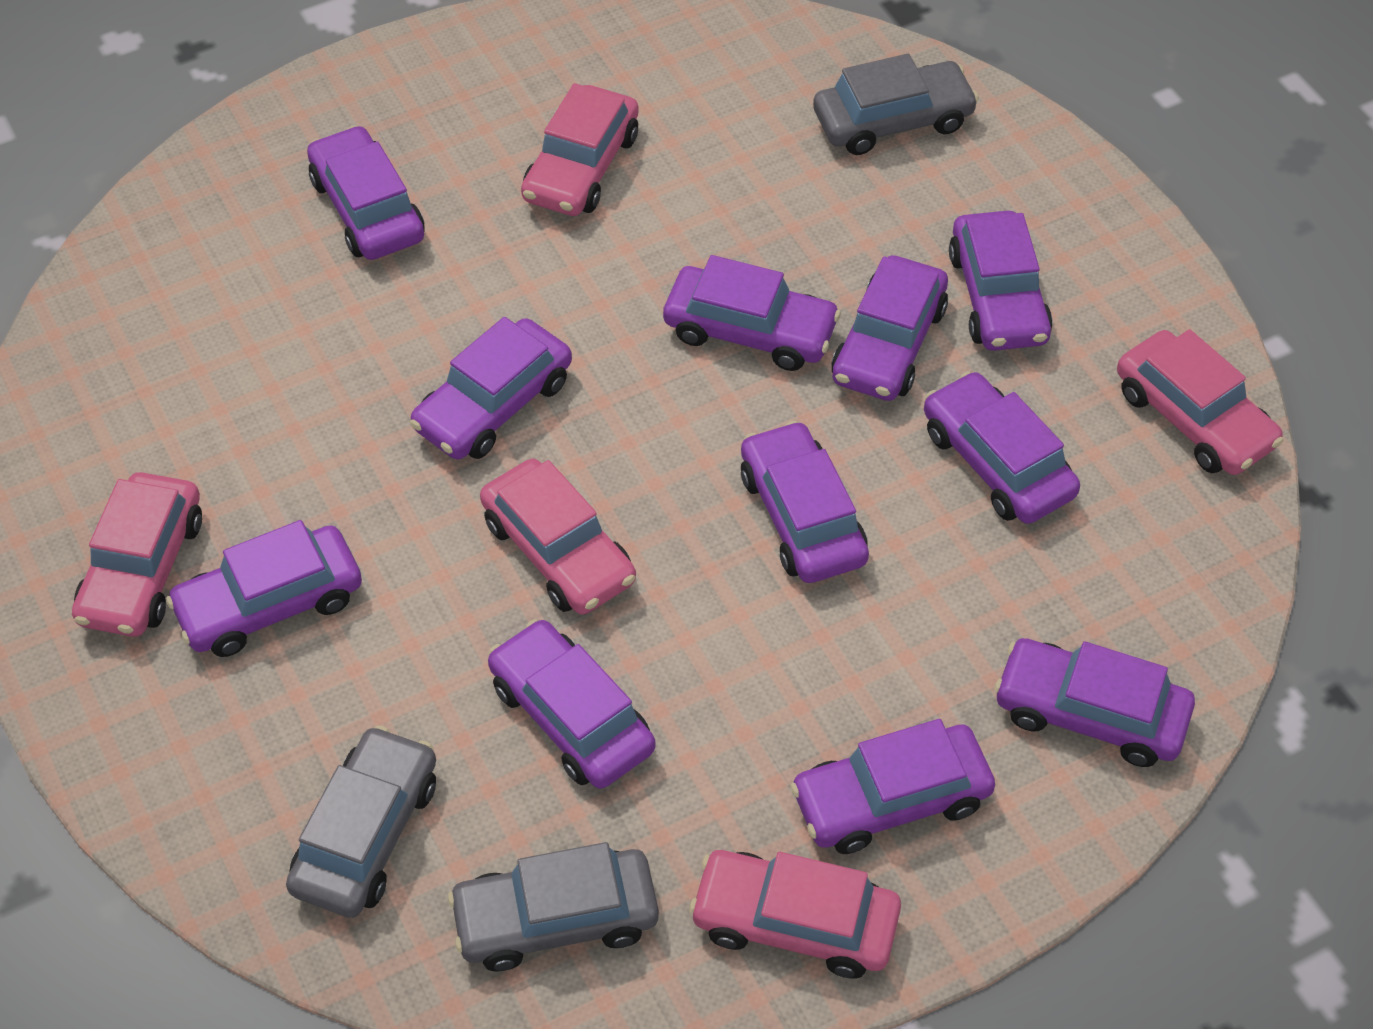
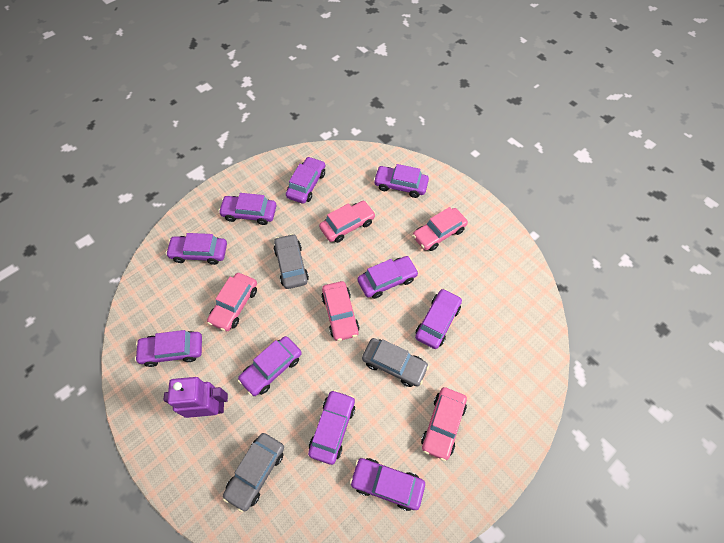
purple car: 11 -> 10
purple robot: 0 -> 1

